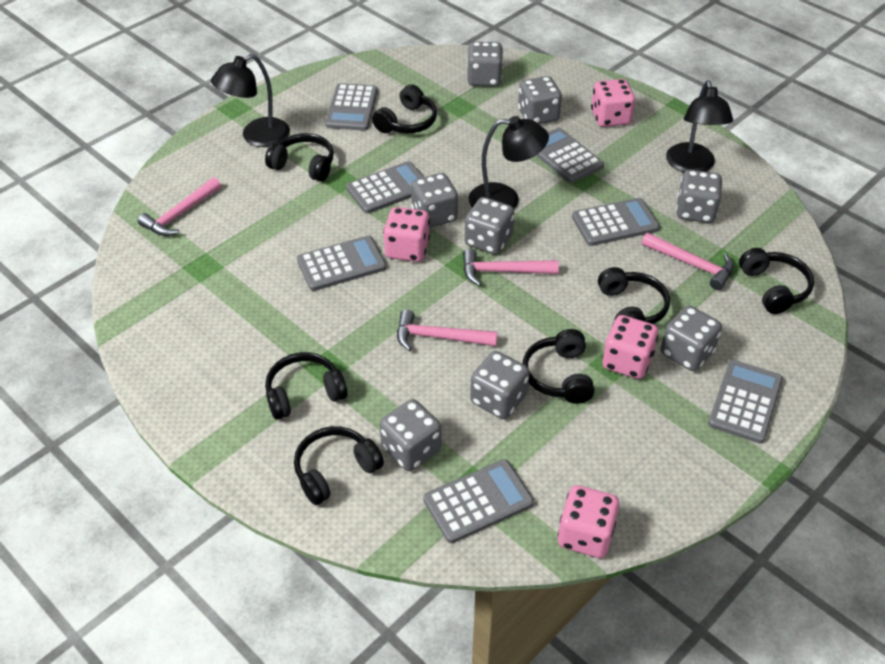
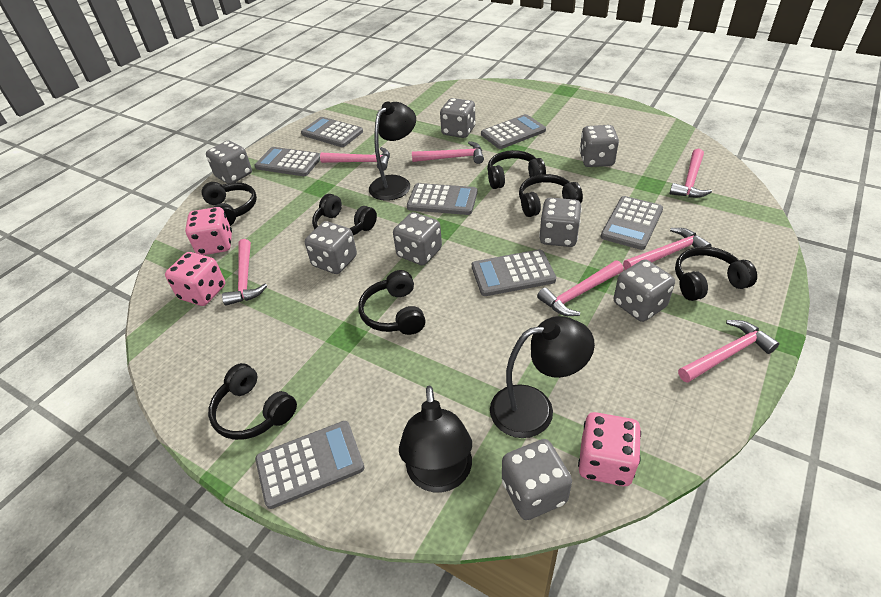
pink dice: 4 -> 3
pink hammer: 4 -> 7

